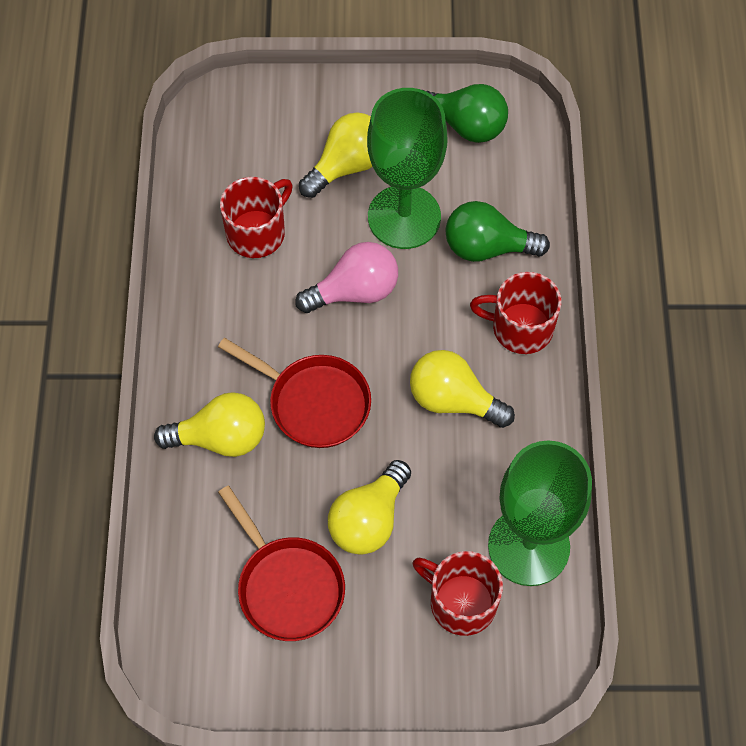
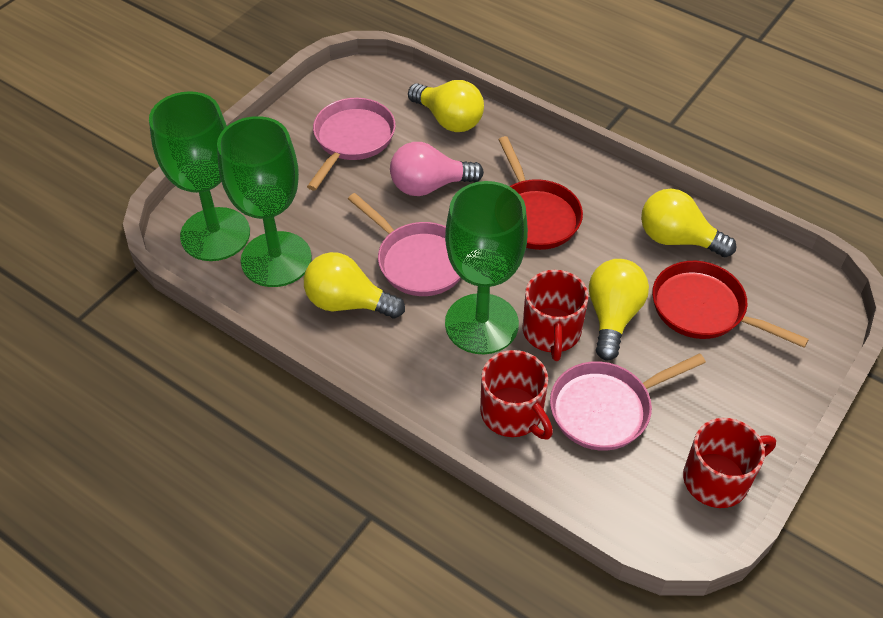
green goblet: 2 -> 3
green light bulb: 2 -> 0
pink pan: 0 -> 3

